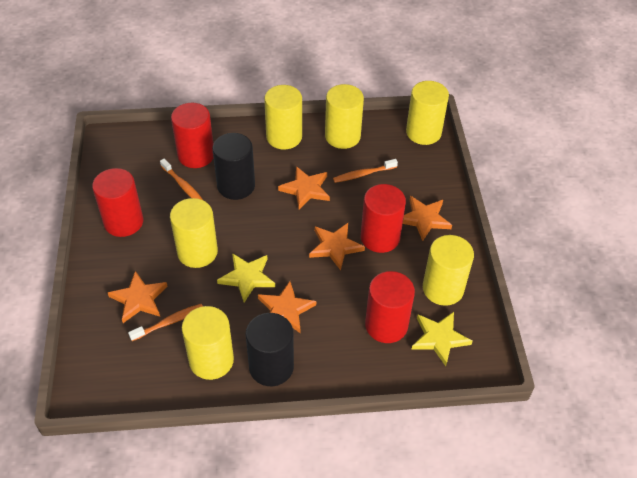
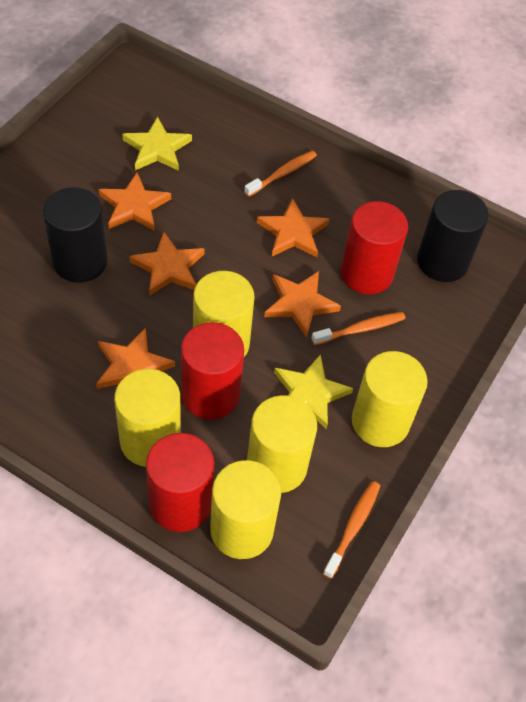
red cylinder: 4 -> 3
yellow cylinder: 6 -> 5

